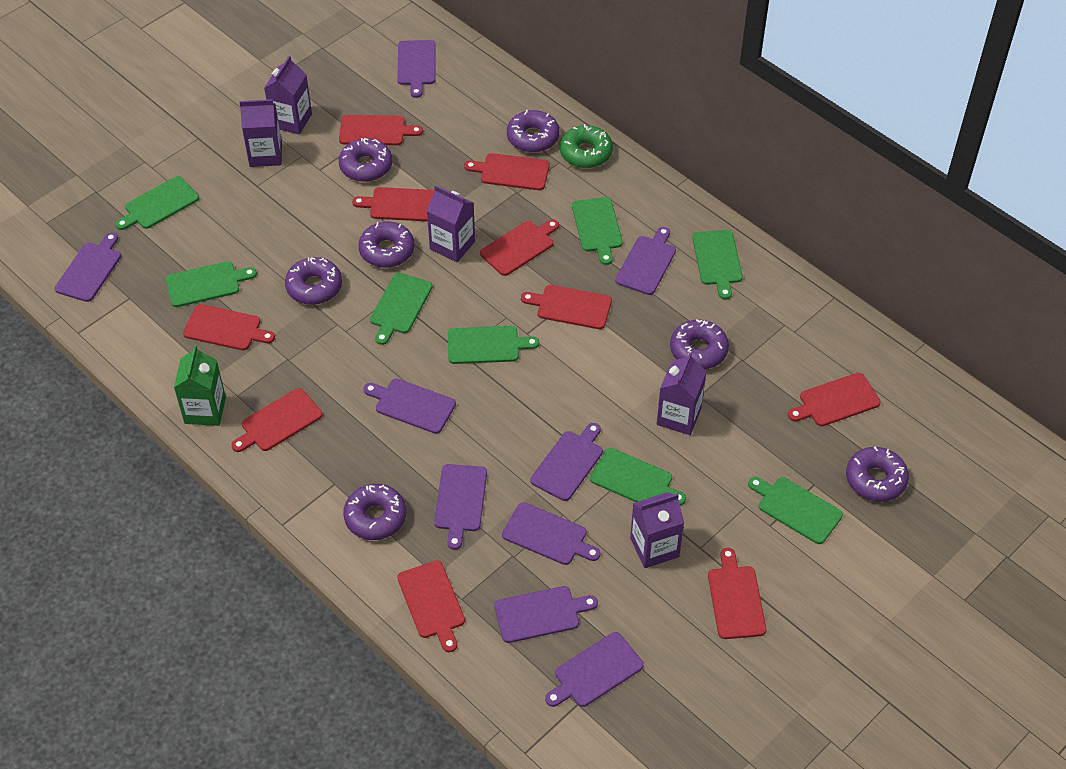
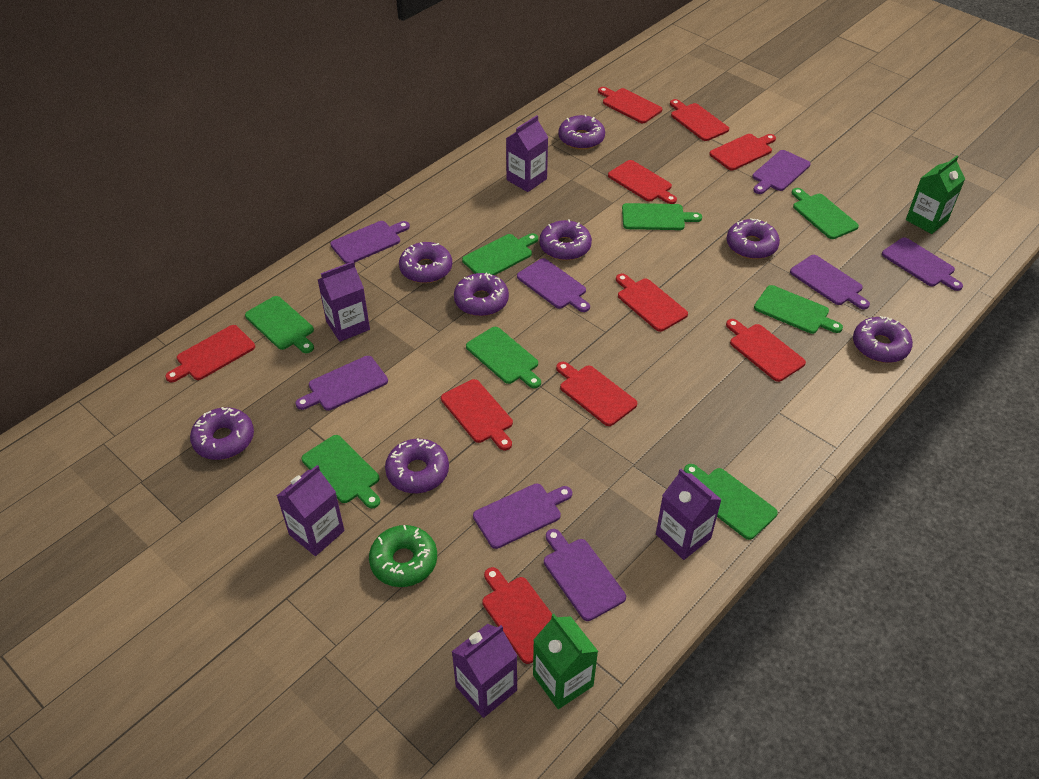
green carton: 1 -> 2
purple cutting board: 9 -> 8
purple donut: 7 -> 8

